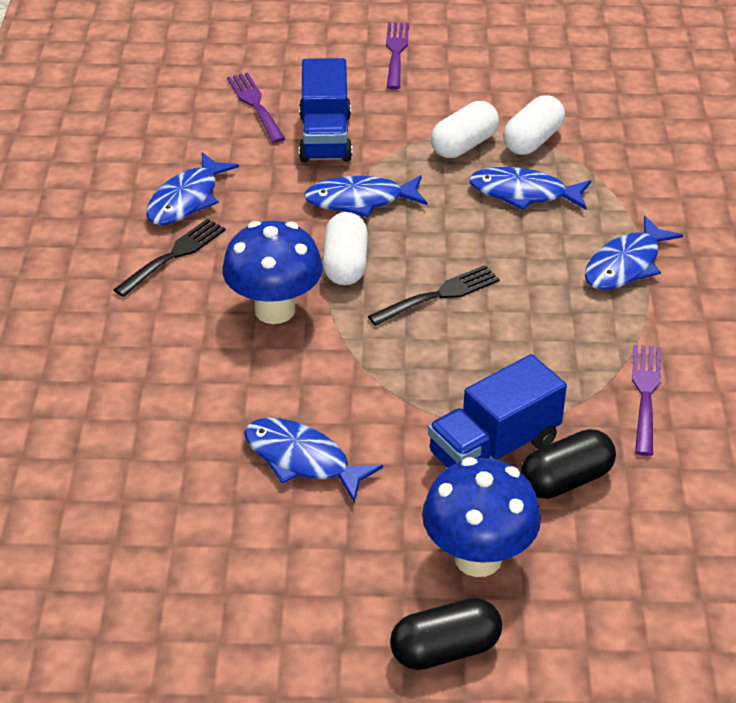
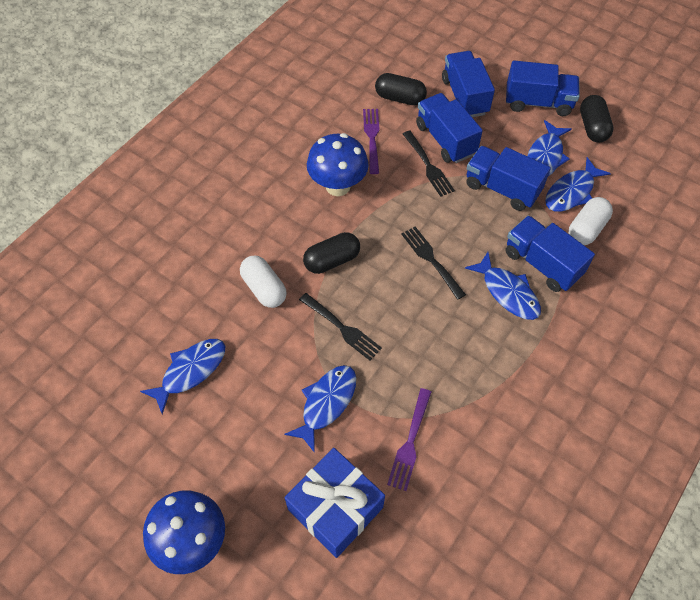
black capsule: 2 -> 3
black fork: 2 -> 3
blue gift: 0 -> 1
blue truck: 2 -> 5
purple fork: 3 -> 2
white capsule: 3 -> 2

